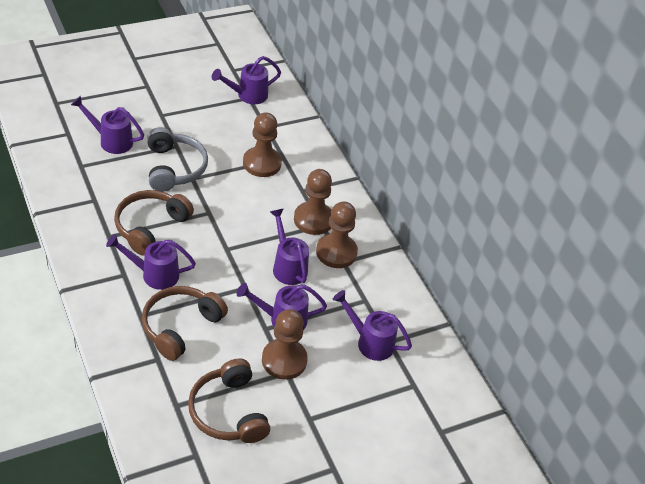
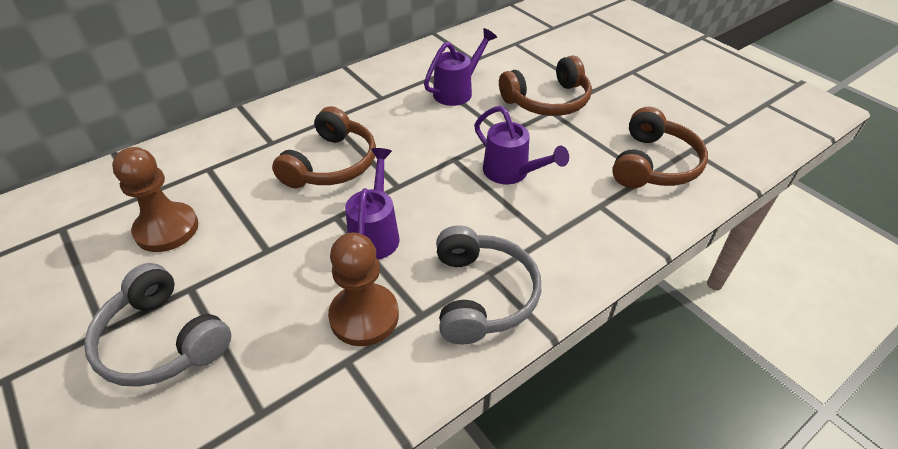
brown pawn: 4 -> 2
grey headphones: 1 -> 2
purple watering can: 6 -> 3

